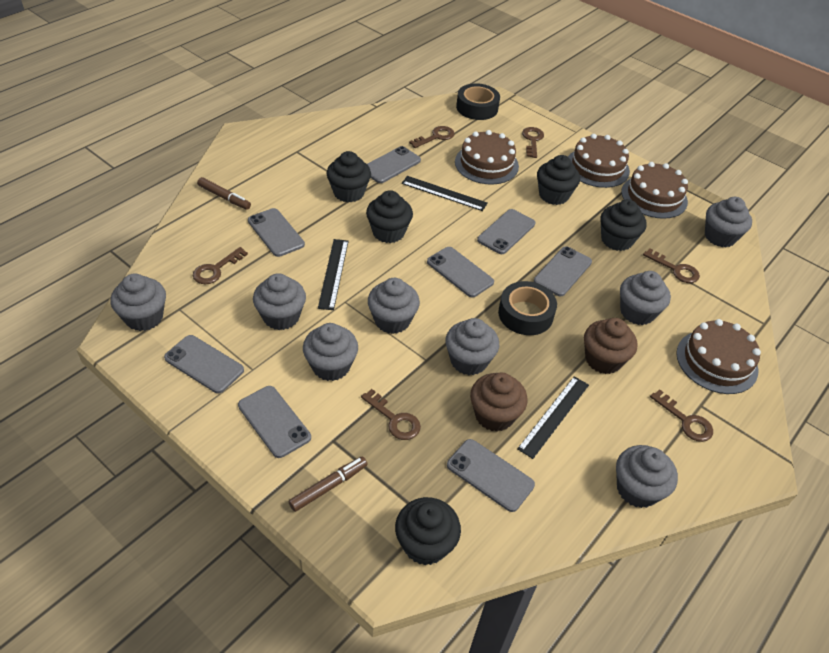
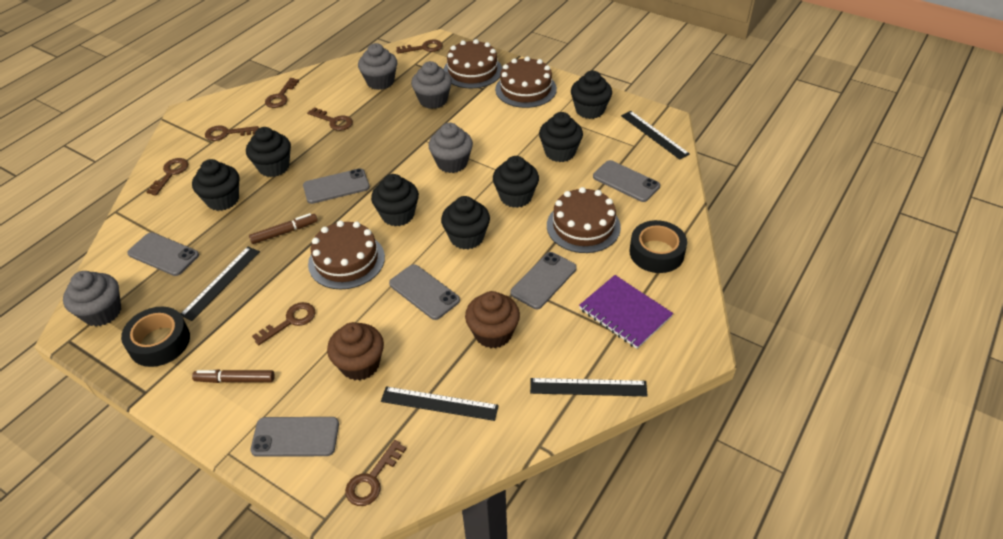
black cupcake: 5 -> 7
black ruler: 3 -> 4
brown key: 6 -> 7
grey cupcake: 8 -> 4
grey phone: 8 -> 6
purple notebook: 0 -> 1

